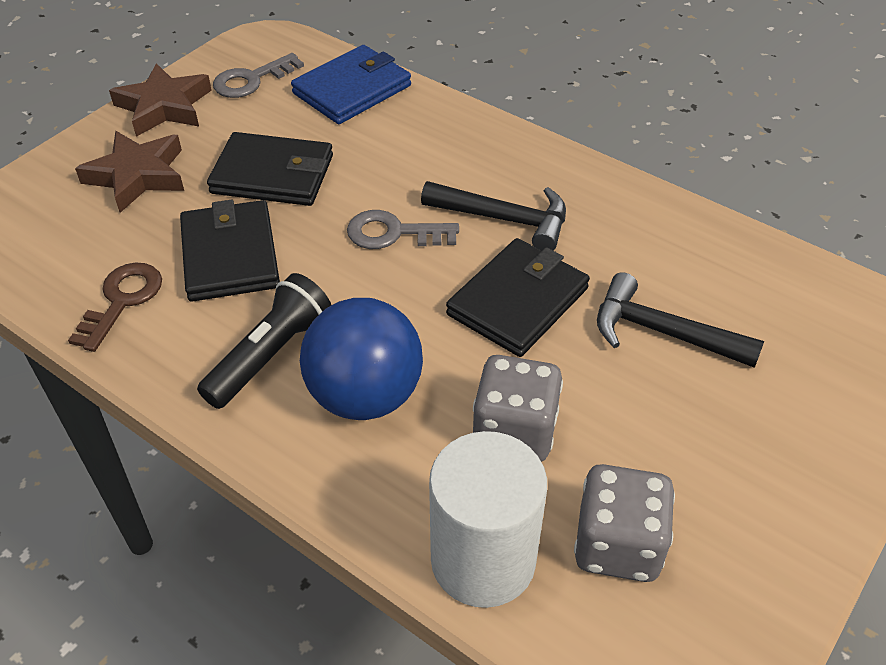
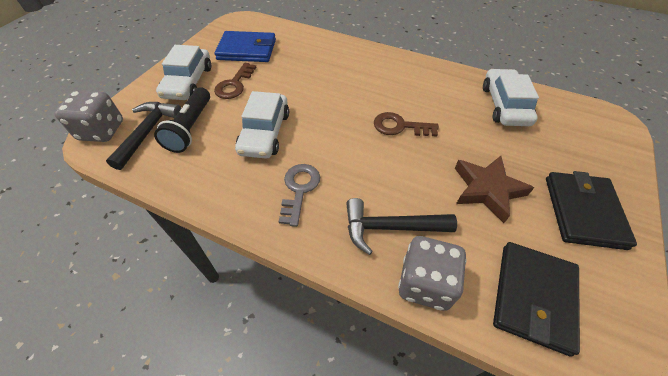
black wallet: 3 -> 2
blue ball: 1 -> 0
brown key: 1 -> 2
brown star: 2 -> 1
grey key: 2 -> 1
white car: 0 -> 3
white cylinder: 1 -> 0

